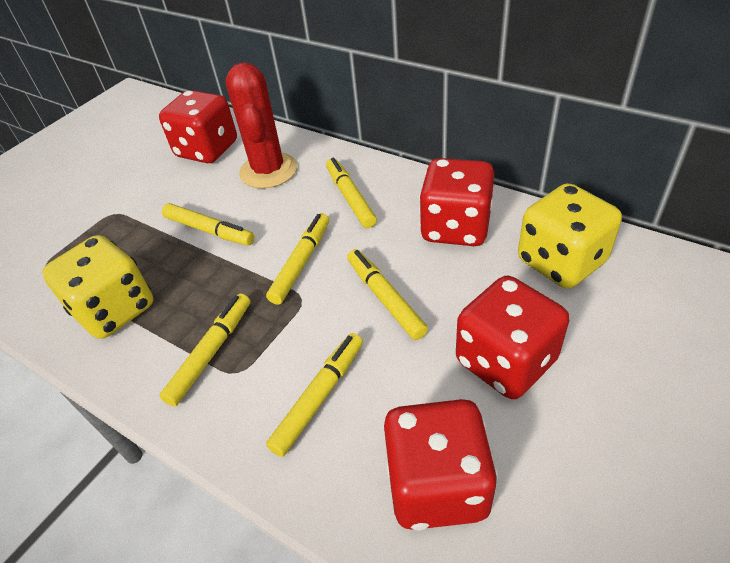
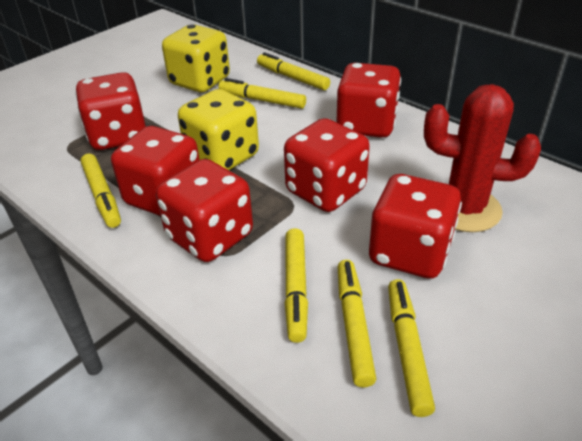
red dice: 4 -> 6

